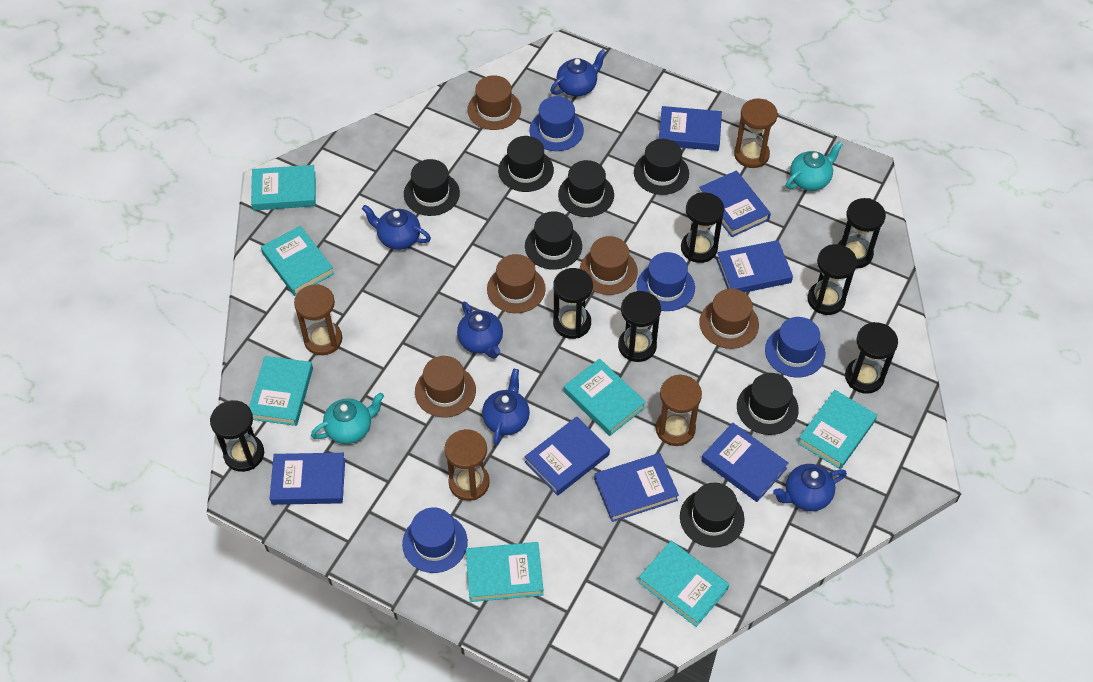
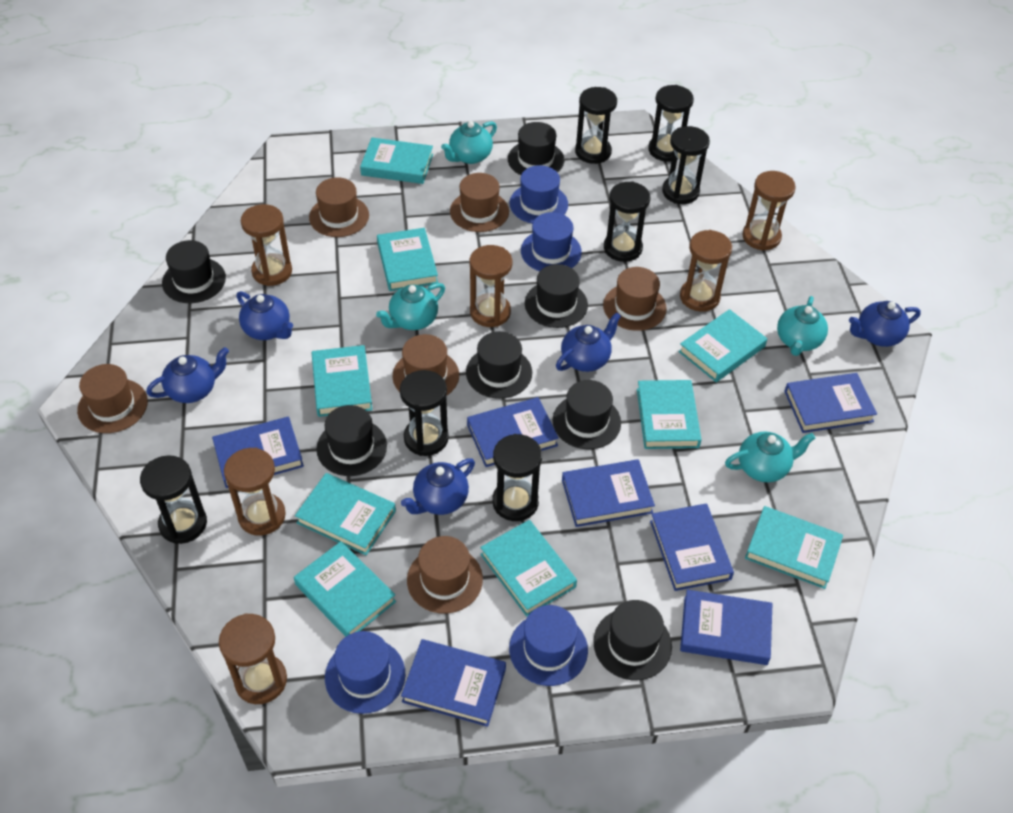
brown hat: 5 -> 6
brown hourglass: 4 -> 6
turquoise book: 7 -> 9
turquoise teapot: 2 -> 4

